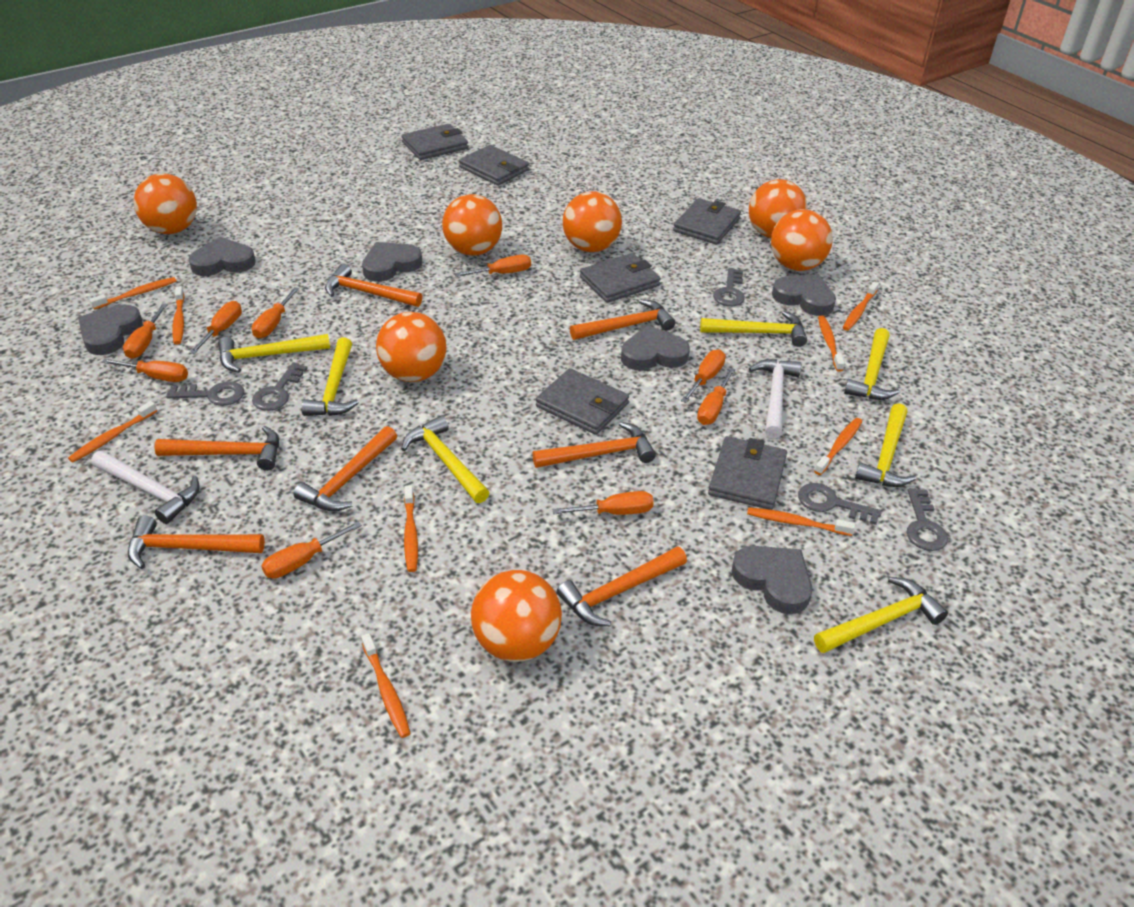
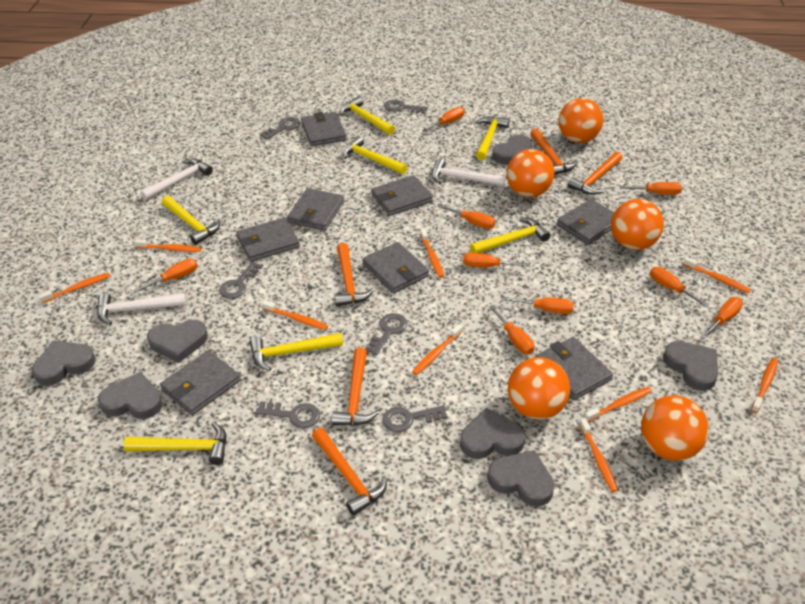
grey heart: 6 -> 7
grey key: 5 -> 6
grey wallet: 6 -> 8
orange ball: 7 -> 5
orange hammer: 7 -> 5
white hammer: 2 -> 3

